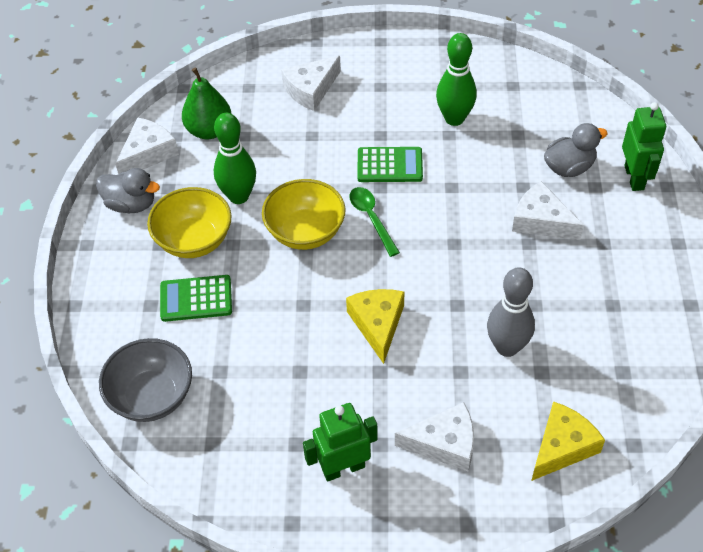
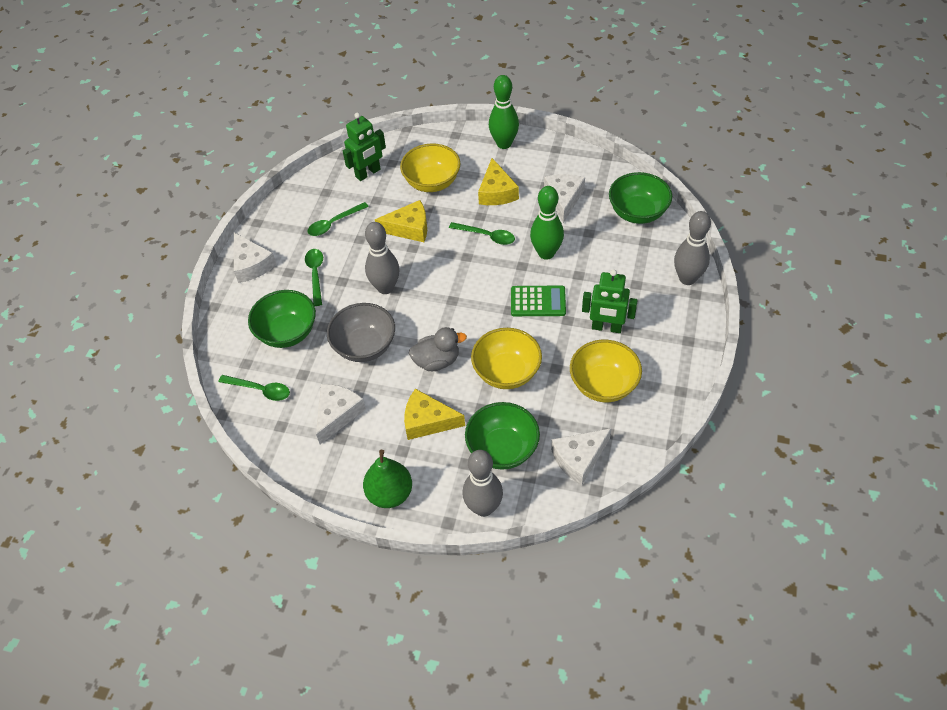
green bowl: 0 -> 3
green calculator: 2 -> 1
green spoon: 1 -> 4
grey bowling pin: 1 -> 3
grey duck: 2 -> 1
yellow bowl: 2 -> 3
yellow cheese: 2 -> 3

